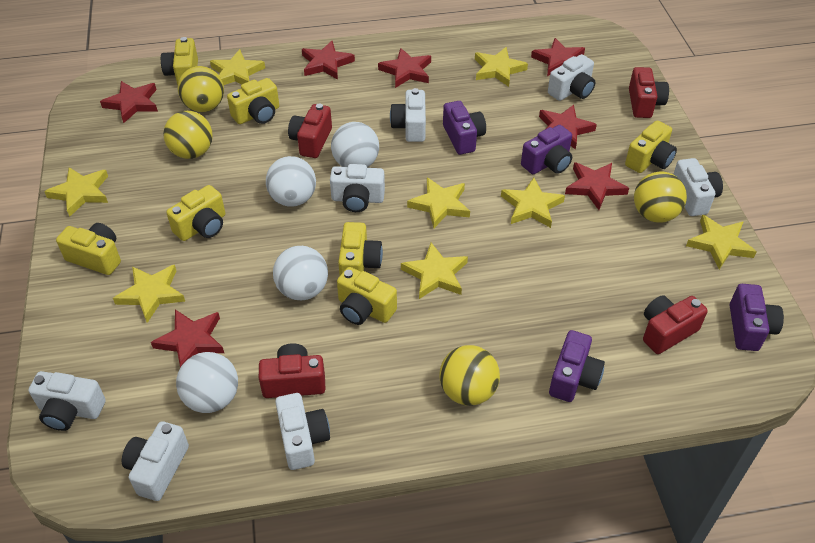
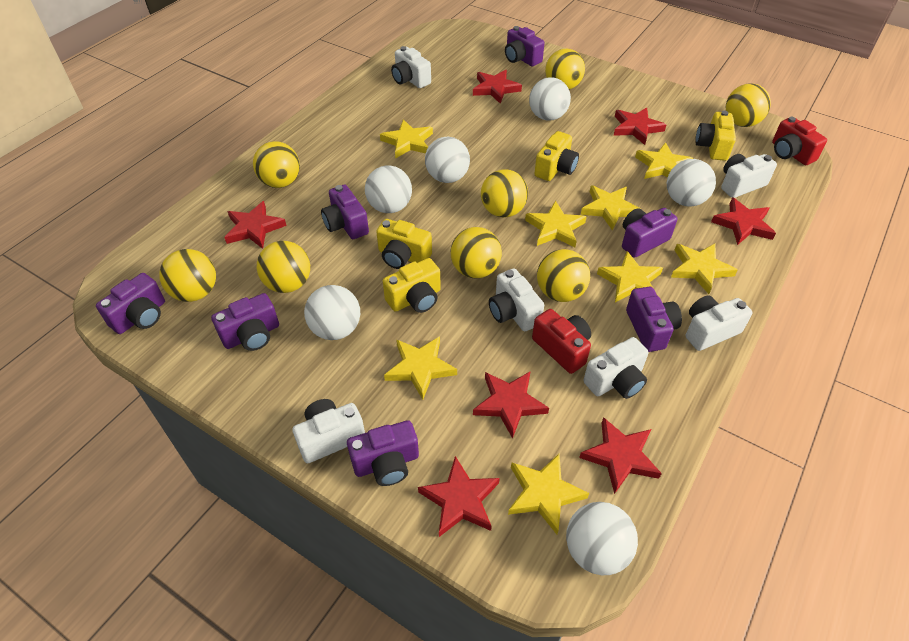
purple camera: 4 -> 7
red camera: 4 -> 2
white ball: 4 -> 6
white camera: 7 -> 6
yellow ball: 4 -> 8
yellow camera: 7 -> 4

